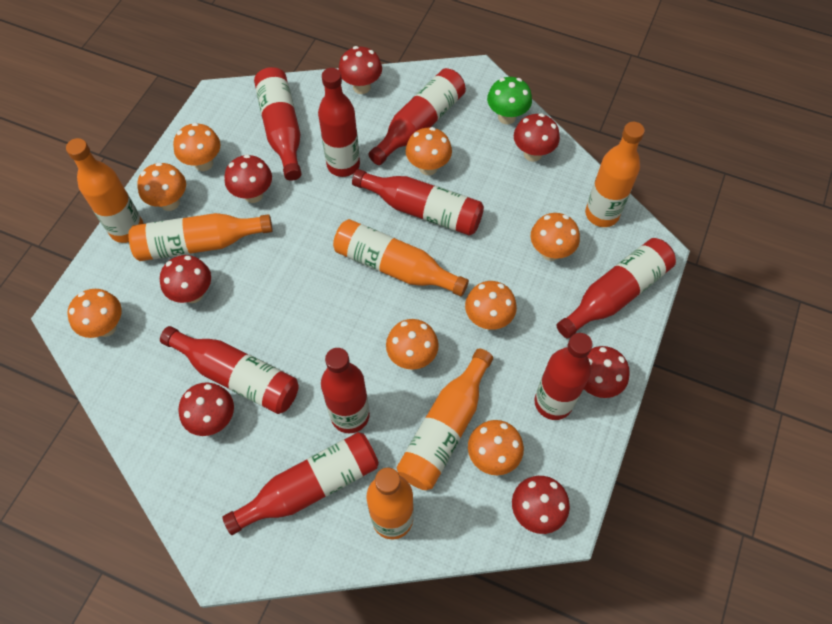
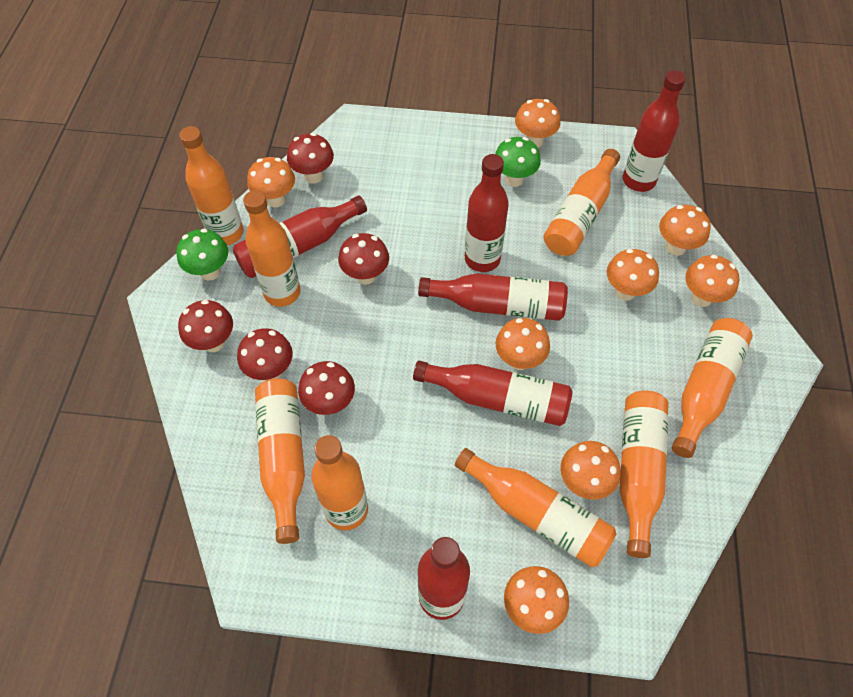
green mushroom: 1 -> 2
orange bottle: 6 -> 8
red bottle: 9 -> 6
red mushroom: 7 -> 5

